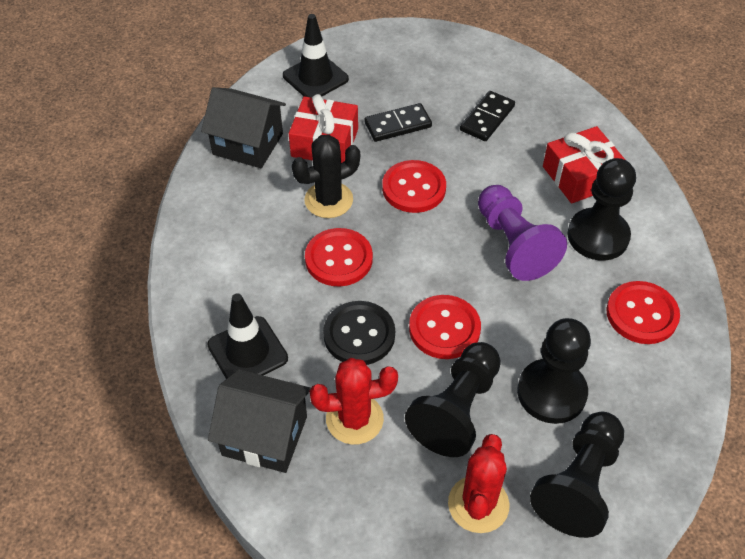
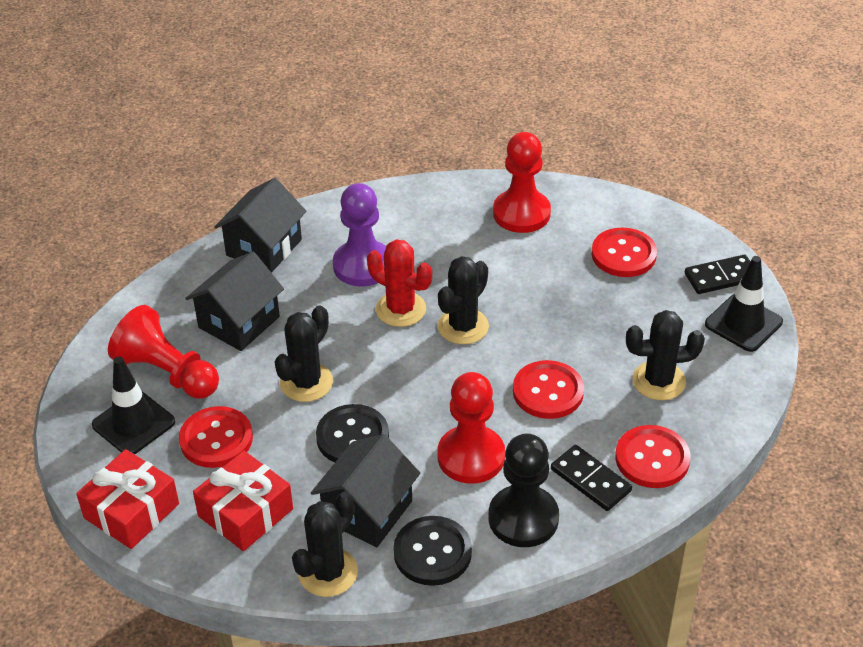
black button: 1 -> 2
black cactus: 1 -> 4
black house: 2 -> 3
black pawn: 4 -> 1
red cactus: 2 -> 1
red pawn: 0 -> 3

